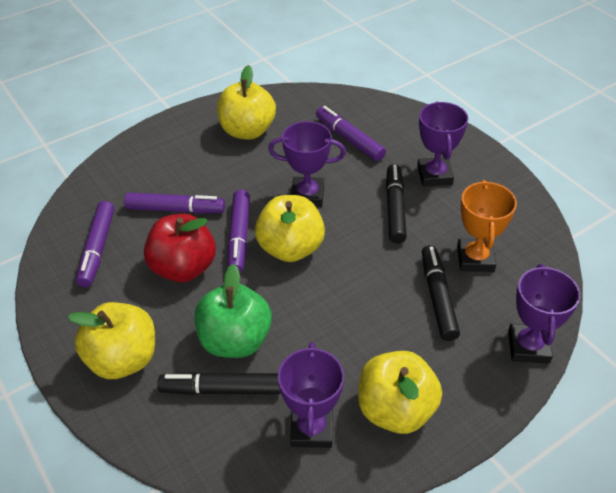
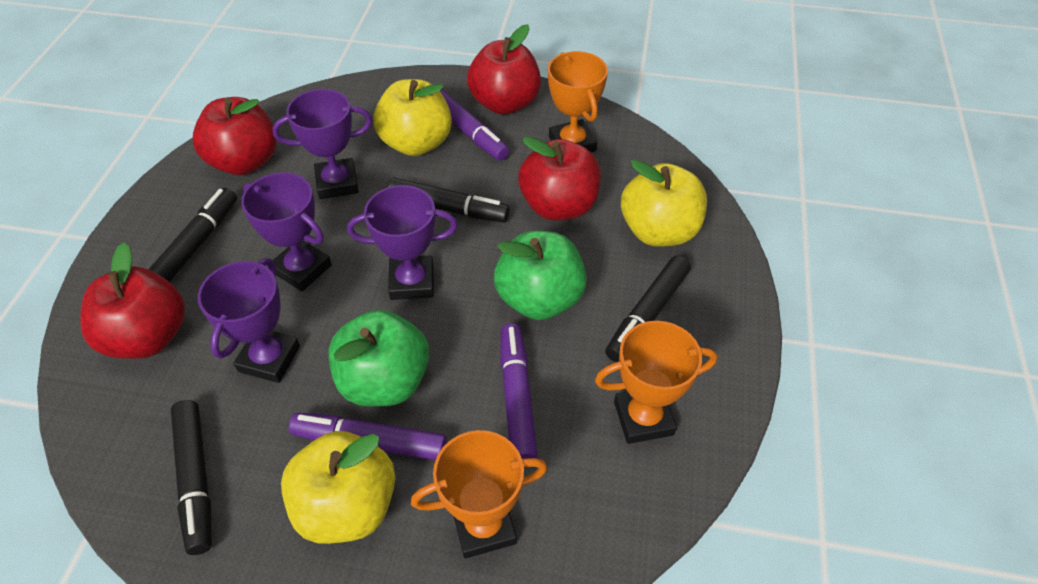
black marker: 3 -> 4
green apple: 1 -> 2
orange trophy: 1 -> 3
purple marker: 4 -> 3
red apple: 1 -> 4
yellow apple: 4 -> 3

